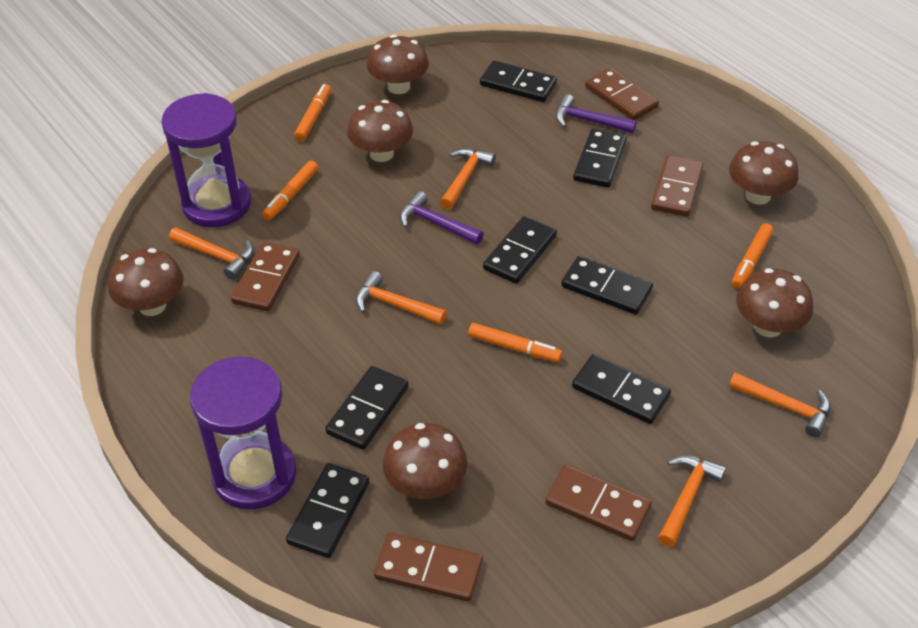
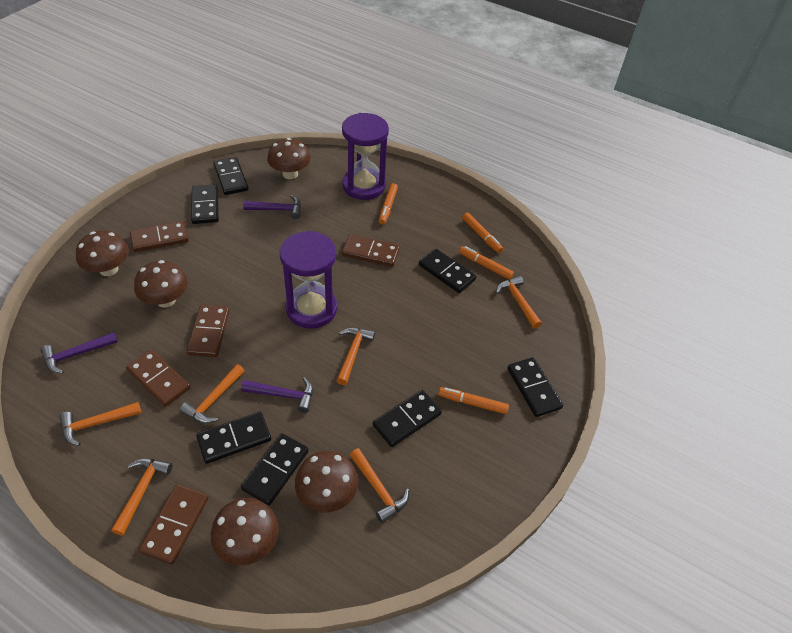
brown mushroom: 6 -> 5
orange hammer: 5 -> 6
purple hammer: 2 -> 3

